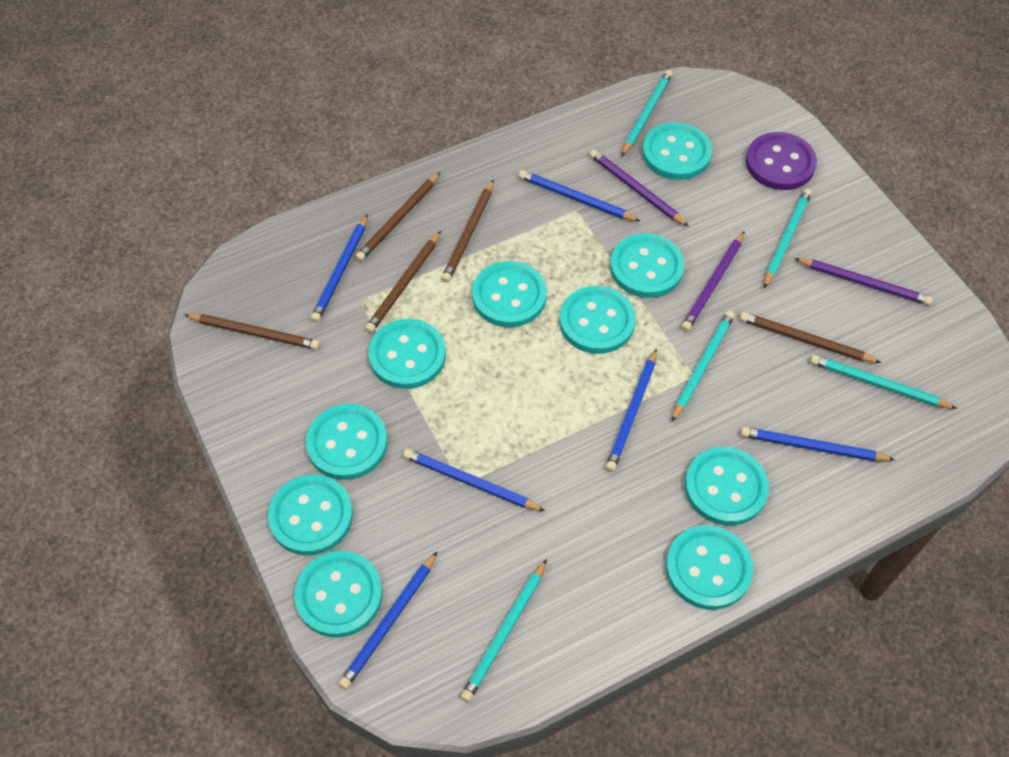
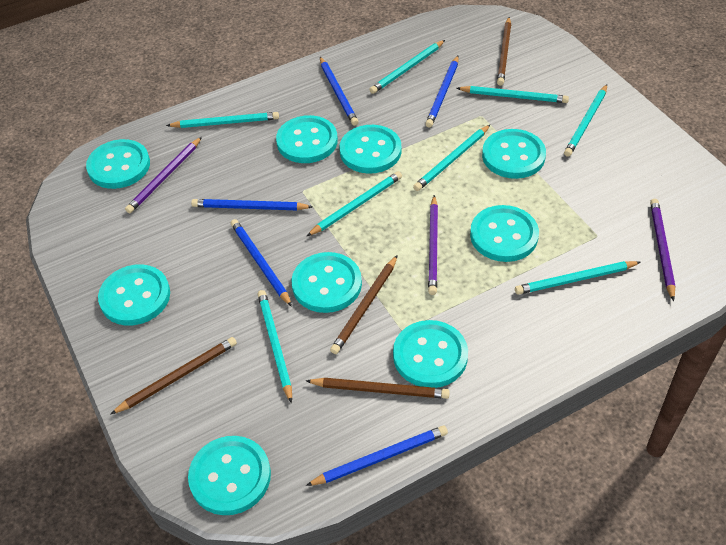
blue pencil: 6 -> 5
brown pencil: 5 -> 4
purple button: 1 -> 0
turquoise button: 10 -> 9
turquoise pencil: 5 -> 8

